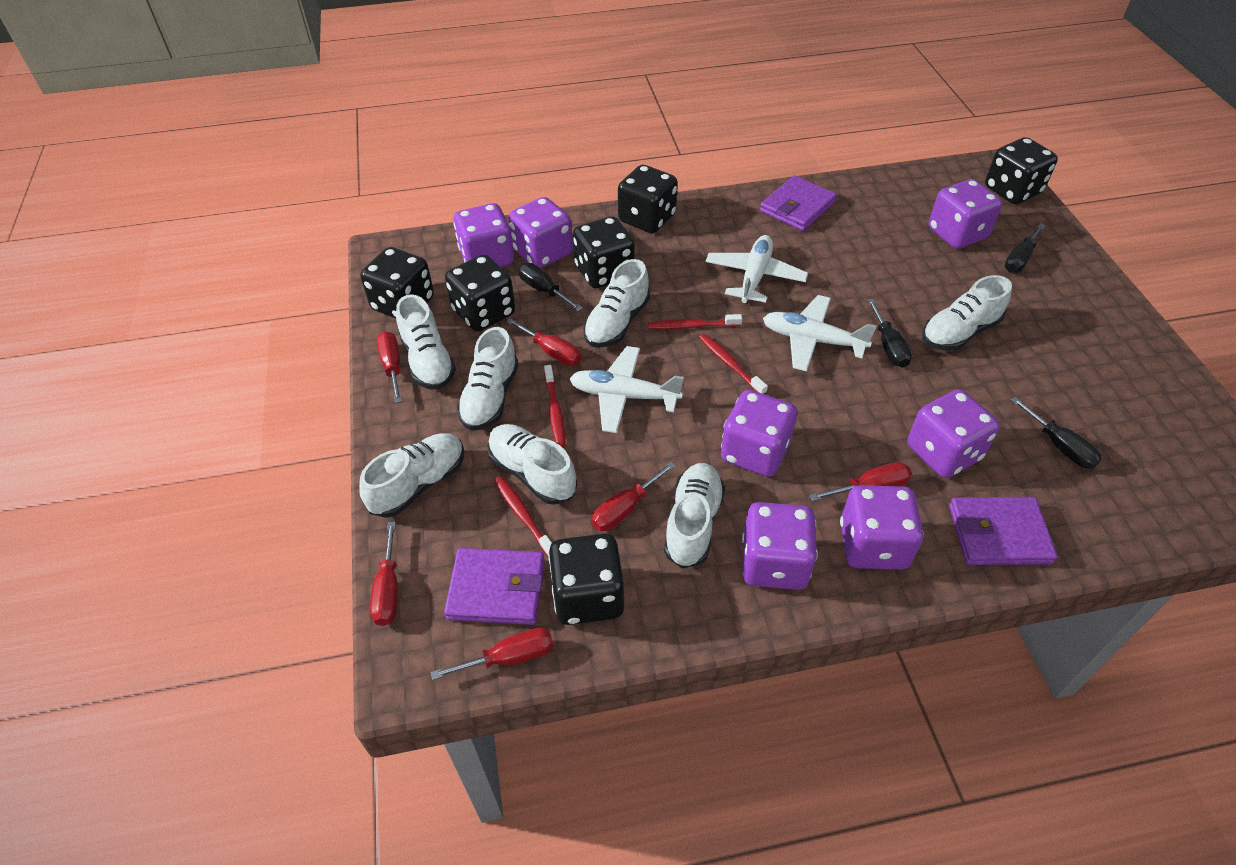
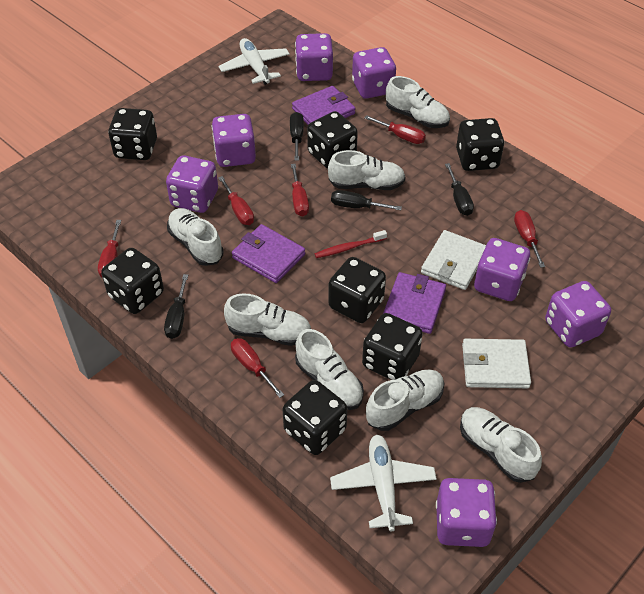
black dice: 6 -> 7
red toothbrush: 4 -> 1
white plane: 3 -> 2
white wallet: 0 -> 2

